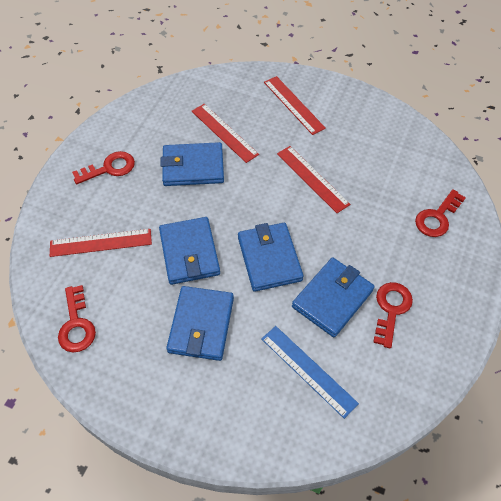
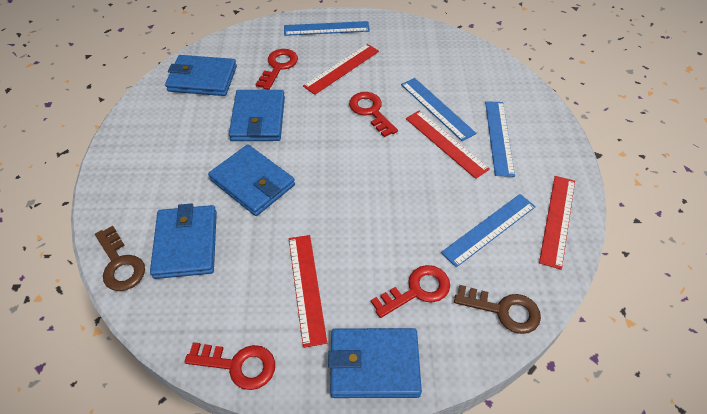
blue ruler: 1 -> 4
brown key: 0 -> 2

